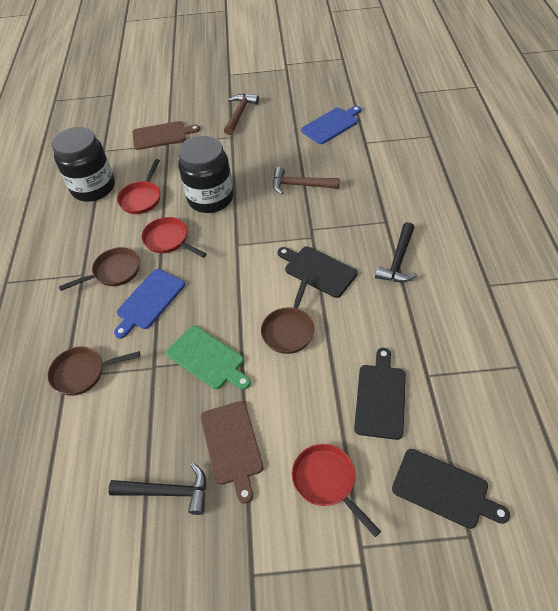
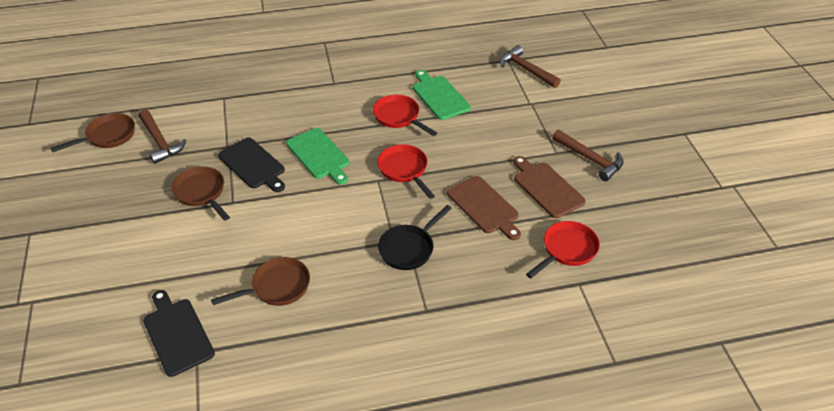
black cutting board: 3 -> 2
black hammer: 2 -> 0
black jar: 2 -> 0
black pan: 0 -> 1
blue cutting board: 2 -> 0
brown hammer: 2 -> 3
green cutting board: 1 -> 2

